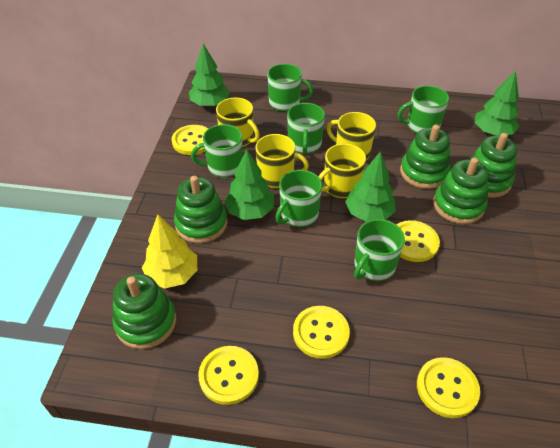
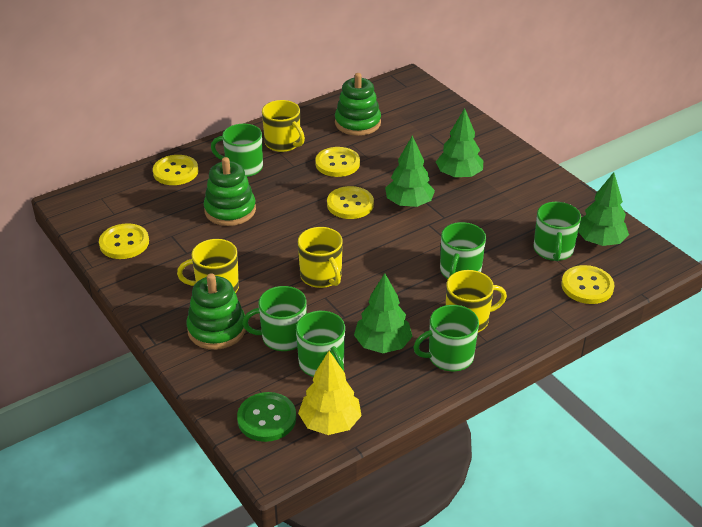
green button: 0 -> 1
green stacking toy: 5 -> 3

